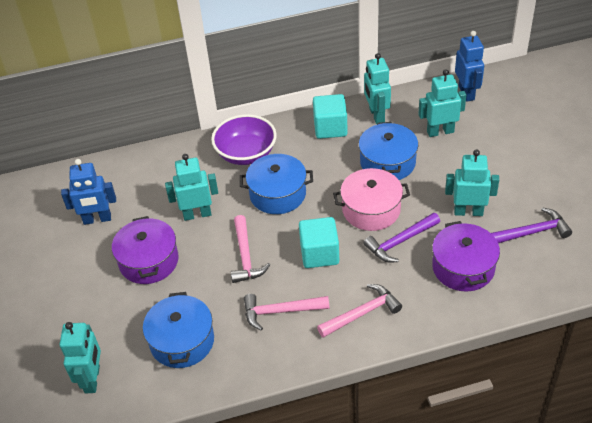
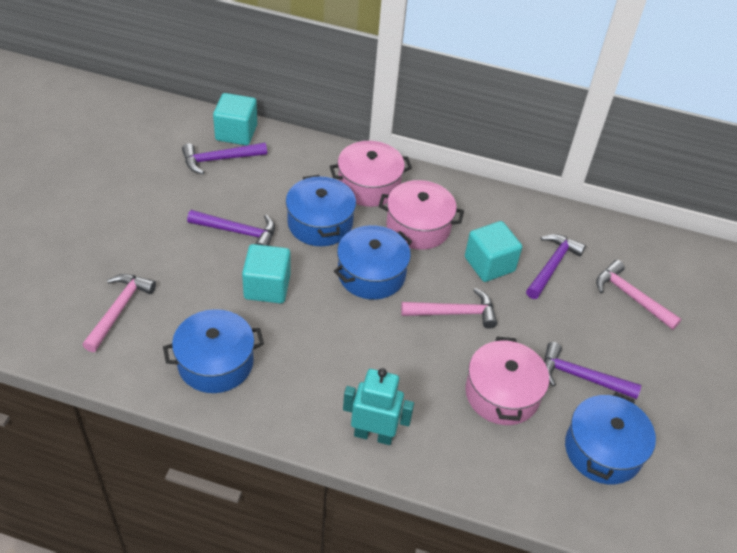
blue pot: 3 -> 4
blue robot: 2 -> 0
pink pot: 1 -> 3
purple bowl: 1 -> 0
purple hammer: 2 -> 4
purple pot: 2 -> 0
turquoise cube: 2 -> 3
turquoise robot: 5 -> 1

